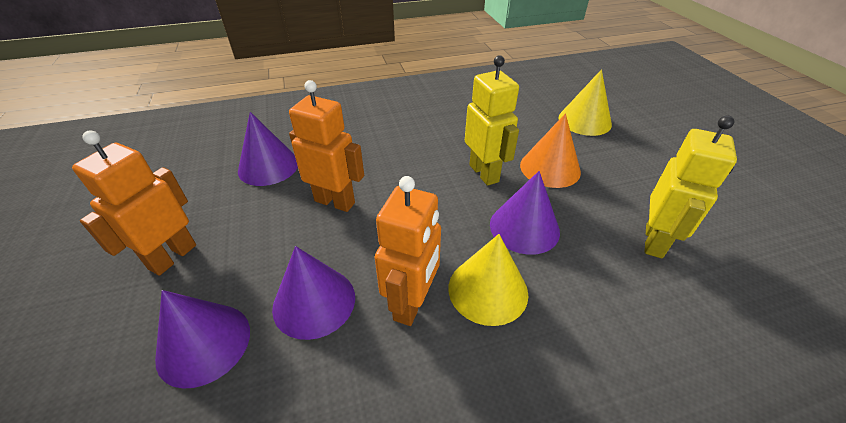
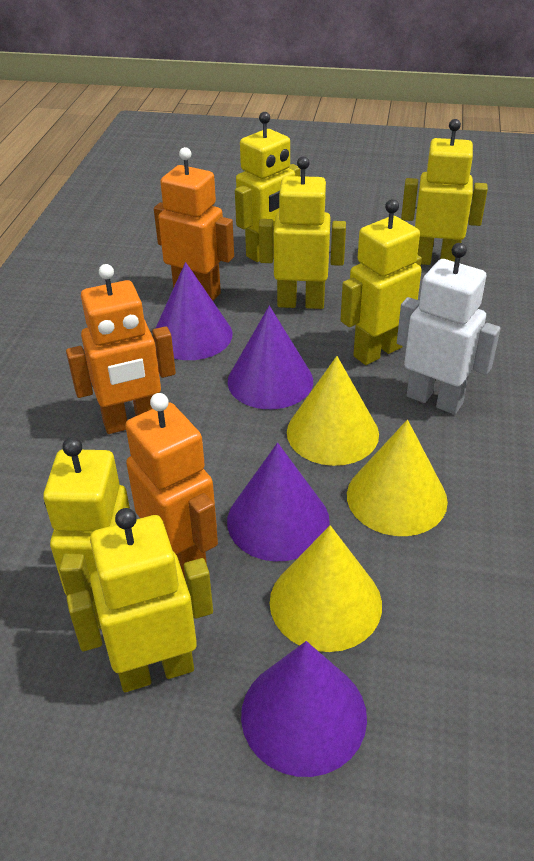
orange cone: 1 -> 0
white robot: 0 -> 1
yellow cone: 2 -> 3
yellow robot: 2 -> 6

